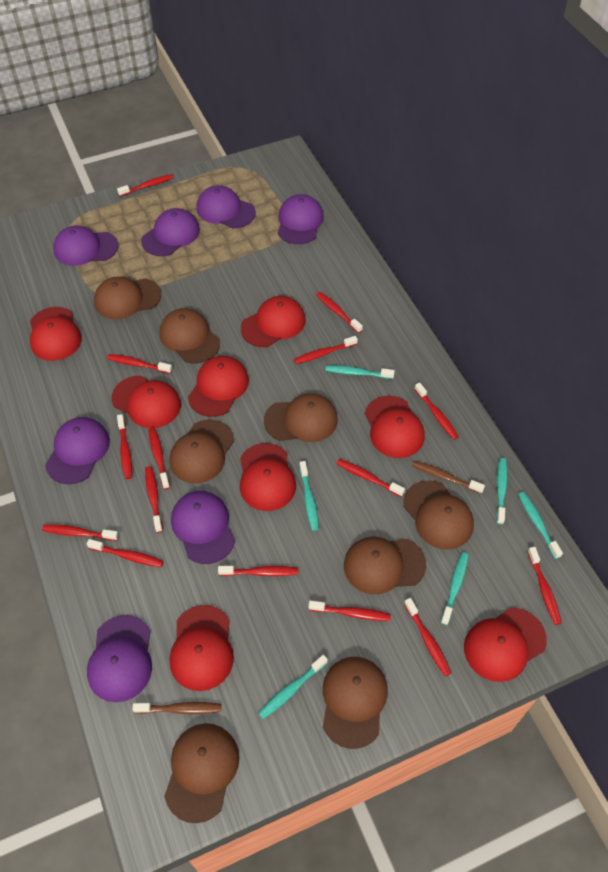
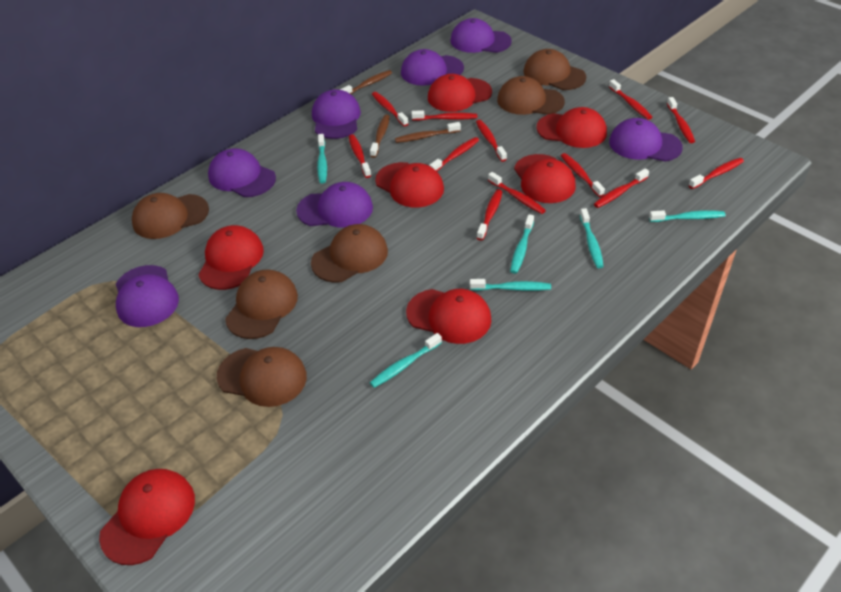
brown cap: 8 -> 6
brown toothbrush: 2 -> 3
red cap: 8 -> 7
red toothbrush: 15 -> 12

